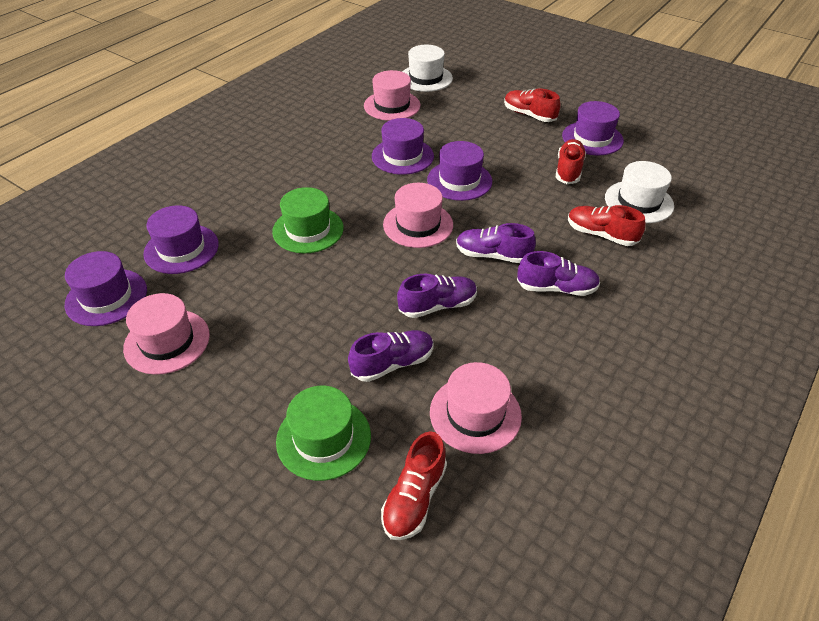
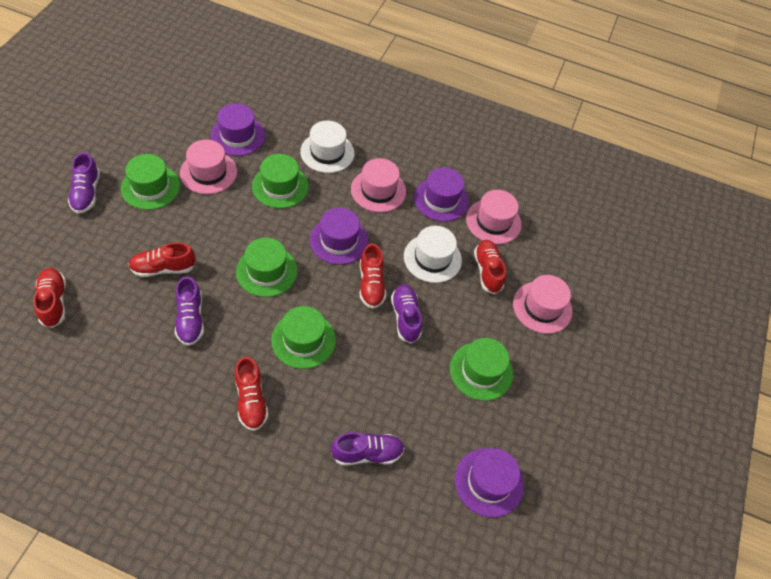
green hat: 2 -> 5
purple hat: 5 -> 4
red shoe: 4 -> 5

